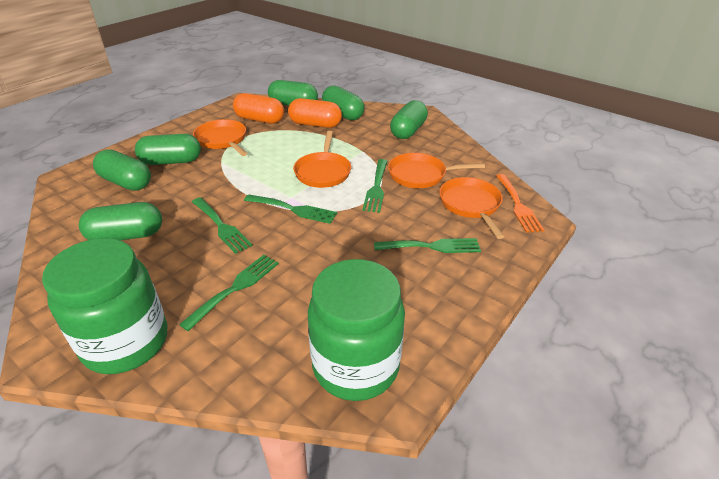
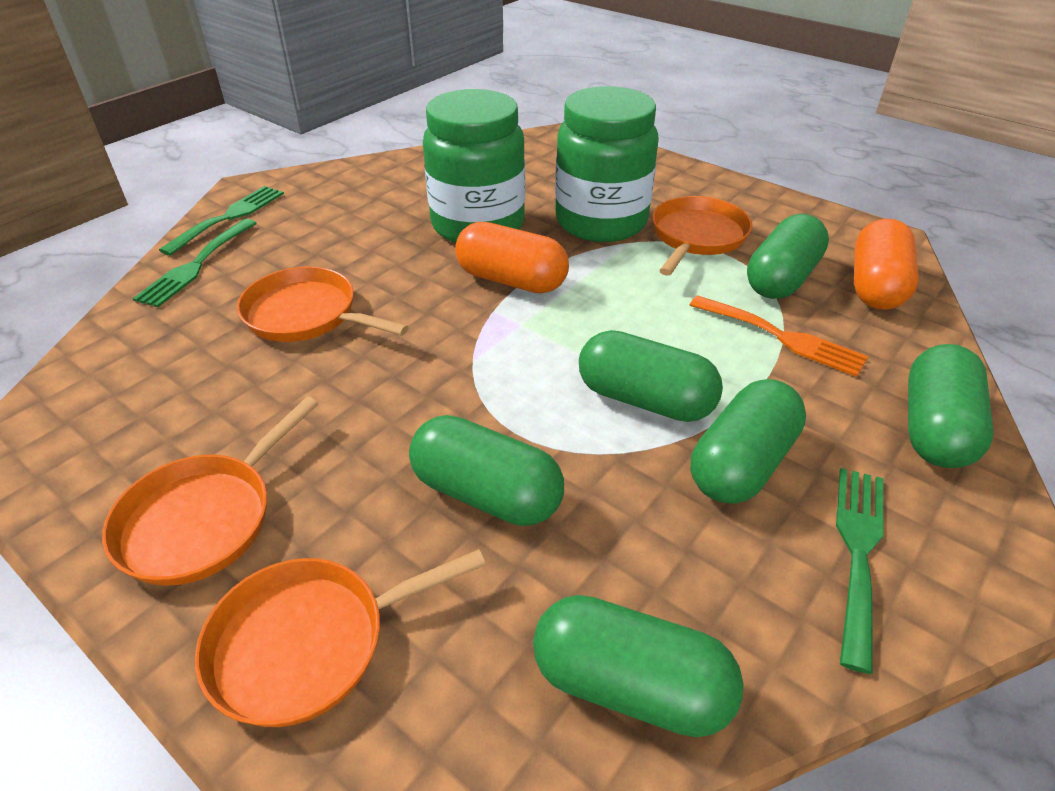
green fork: 5 -> 3

